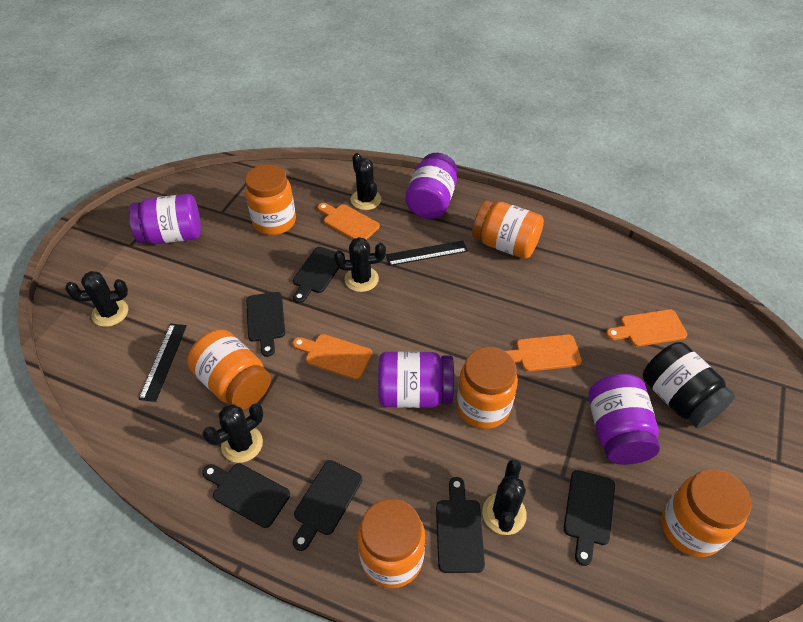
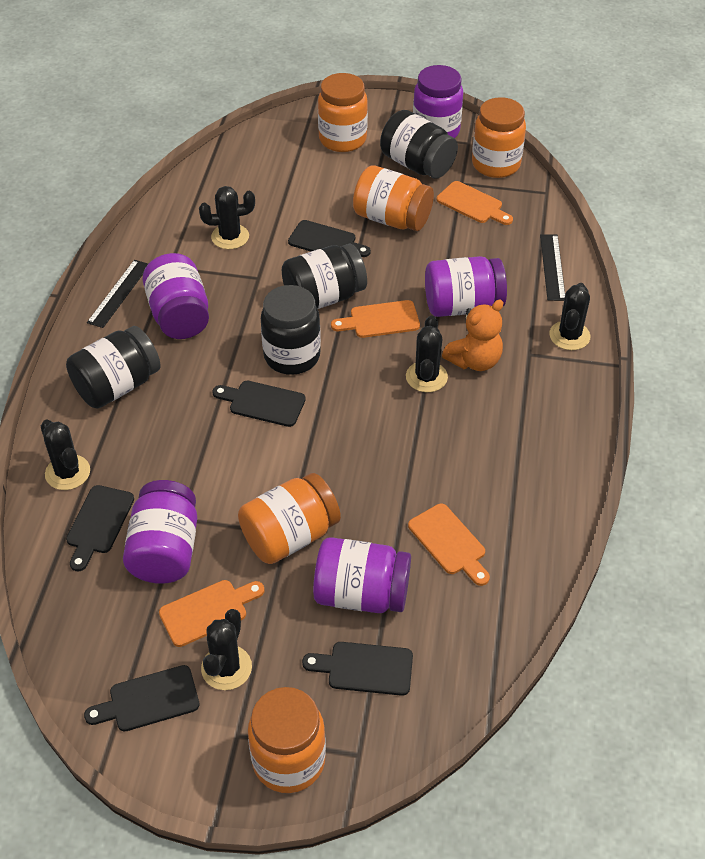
black cutting board: 6 -> 5
black jar: 1 -> 4
orange jar: 6 -> 5
orange teddy bear: 0 -> 1
purple jar: 4 -> 5

